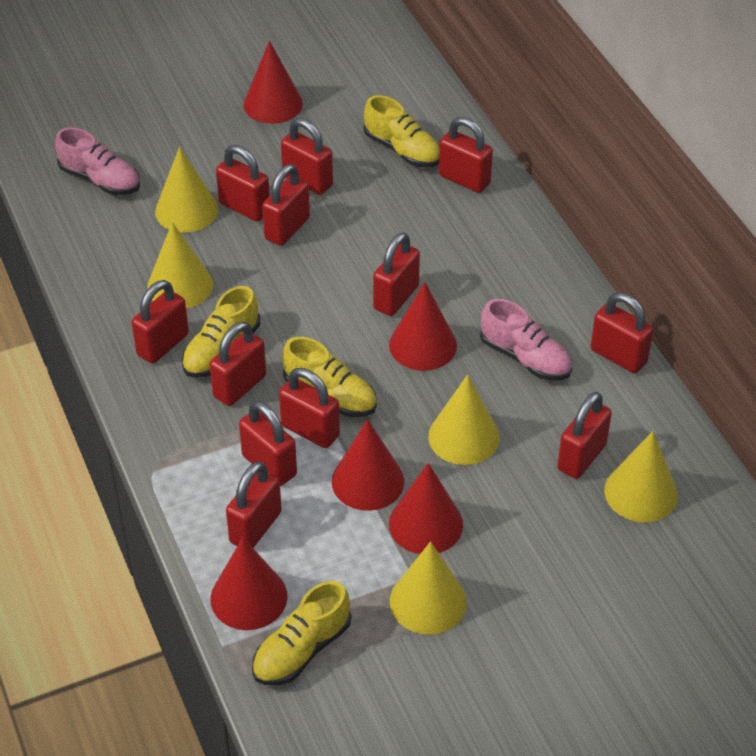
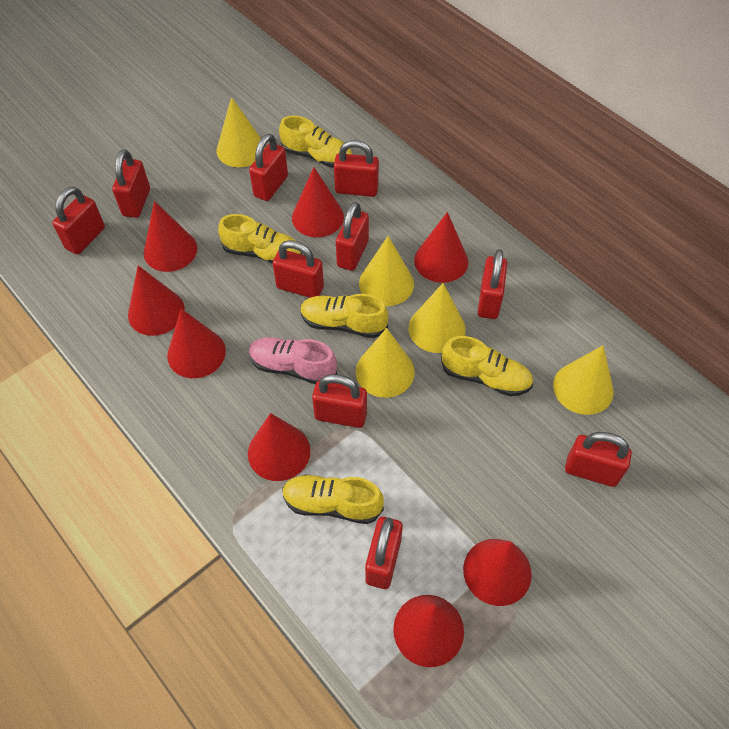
pink shoe: 2 -> 1
red cone: 5 -> 8
red padlock: 12 -> 10
yellow shoe: 4 -> 5

